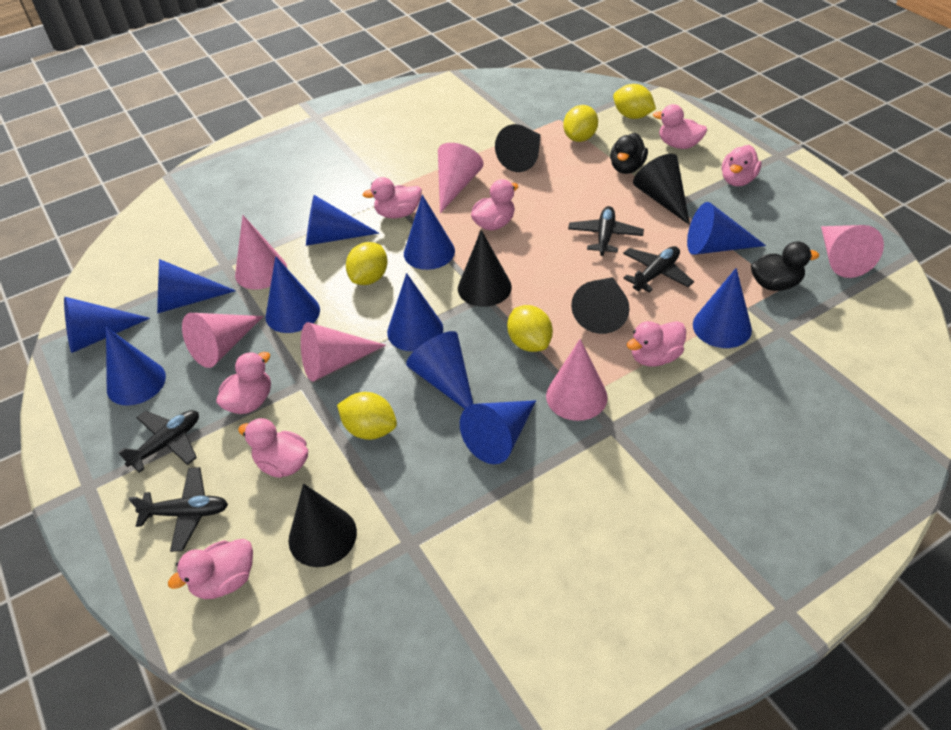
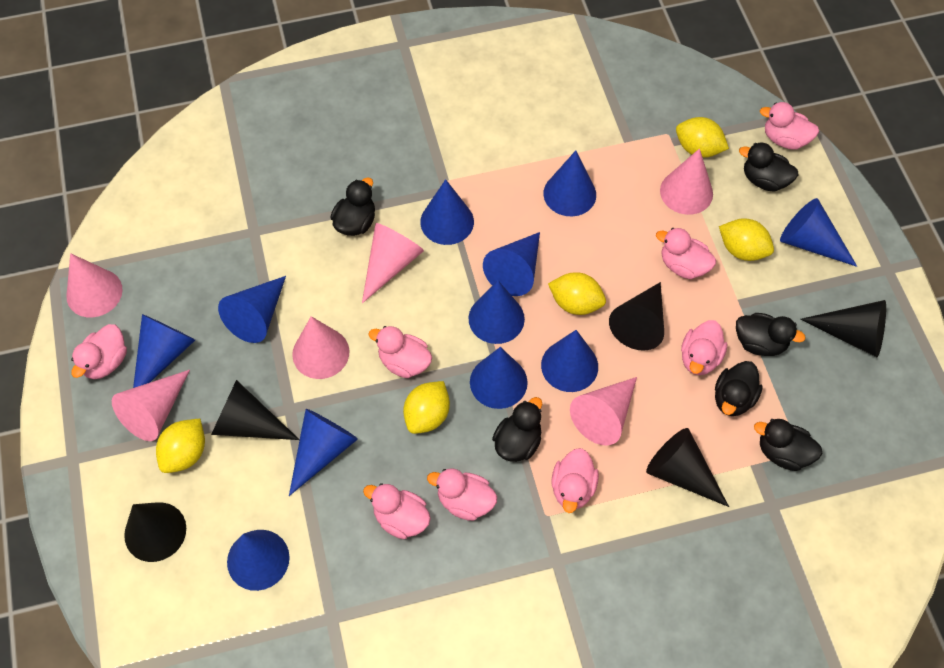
black duck: 2 -> 6
black plane: 4 -> 0

